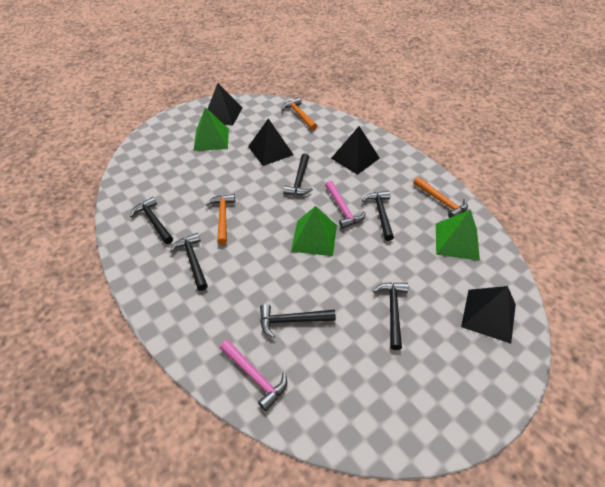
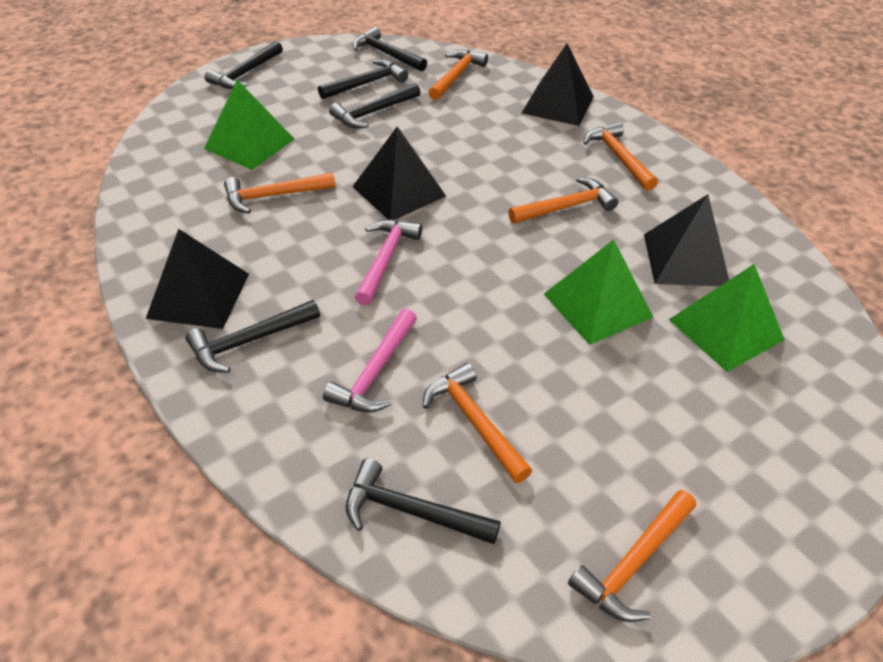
orange hammer: 3 -> 6

